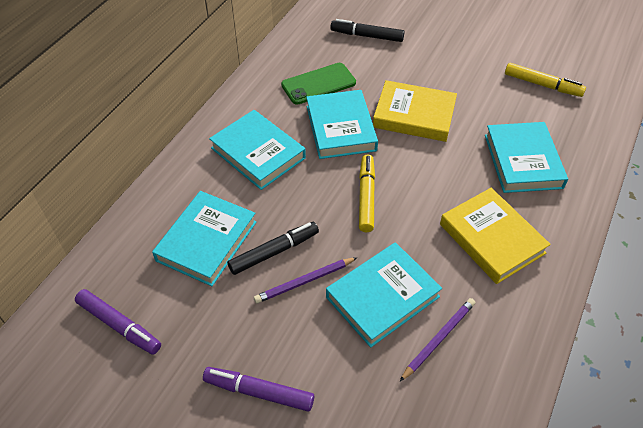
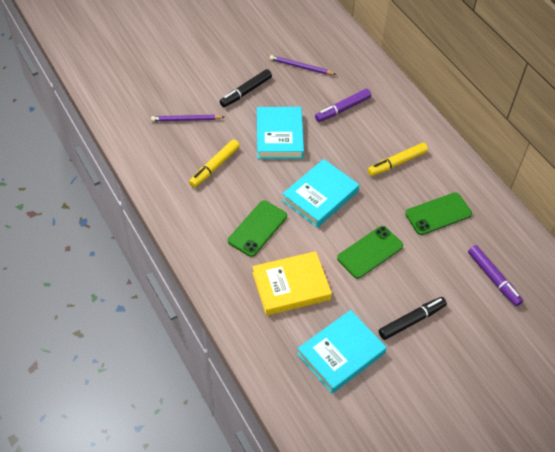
green phone: 1 -> 3
turquoise book: 5 -> 3
yellow book: 2 -> 1

